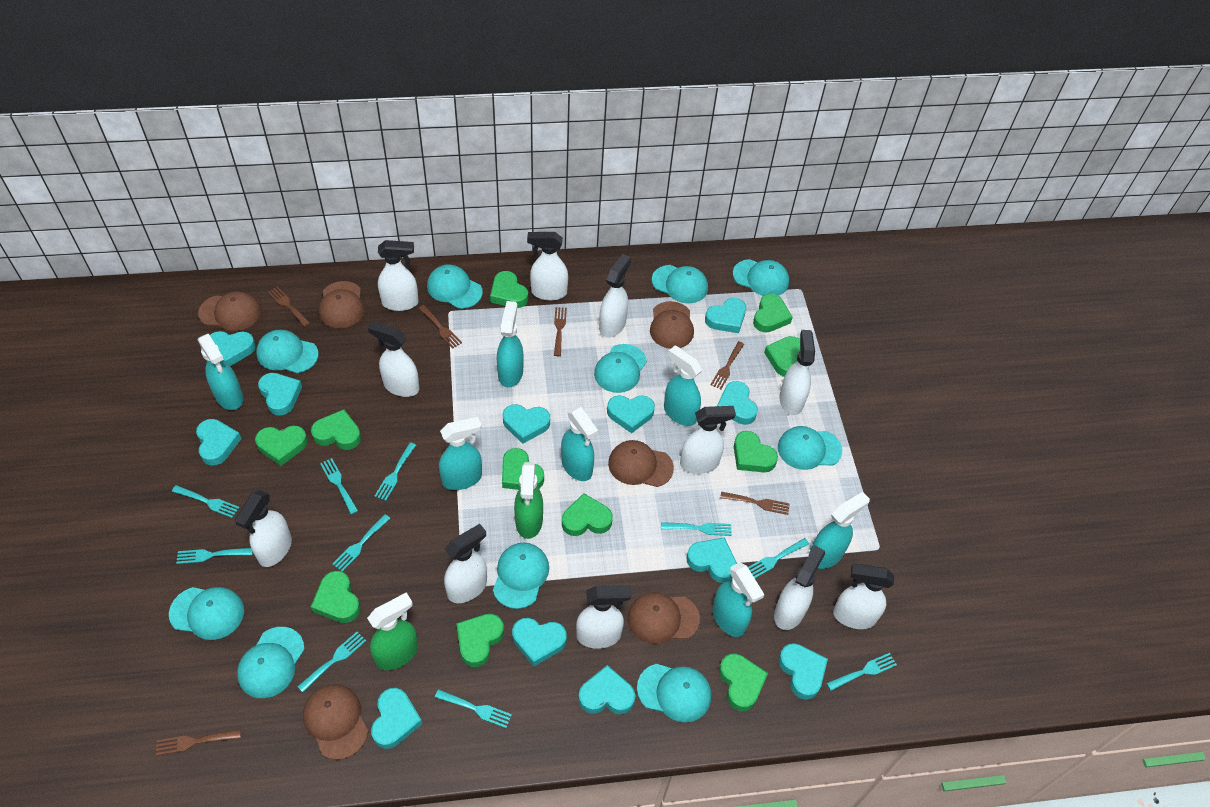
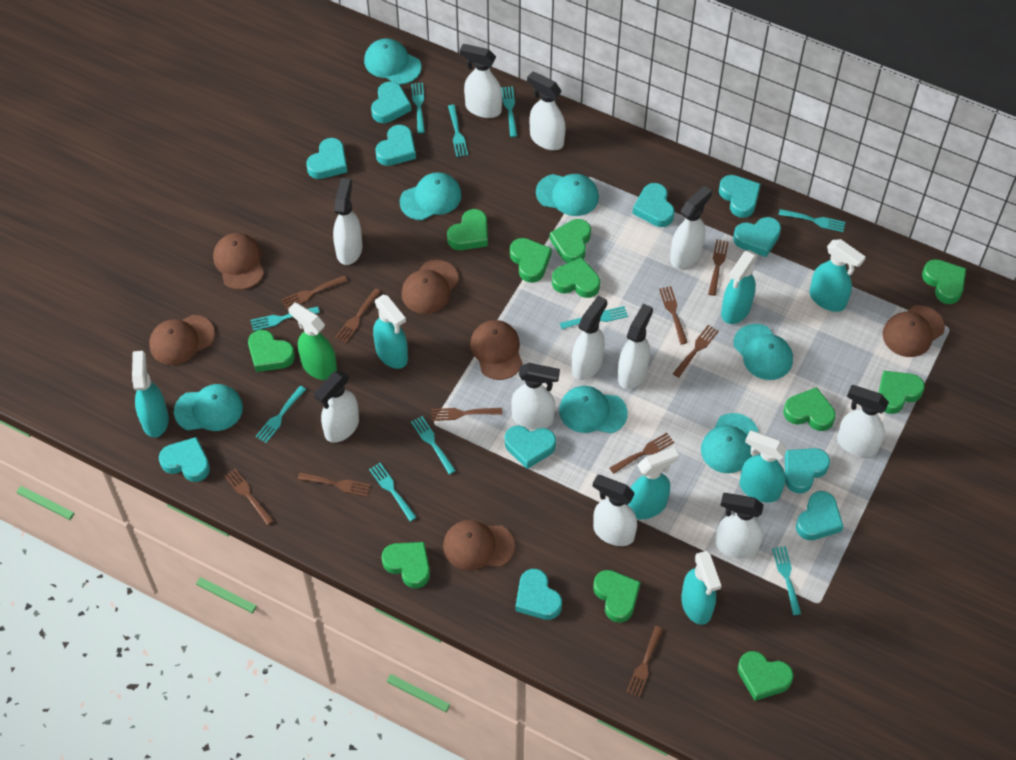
brown fork: 6 -> 10
green spray bottle: 2 -> 1
turquoise cap: 10 -> 7
turquoise heart: 12 -> 11

